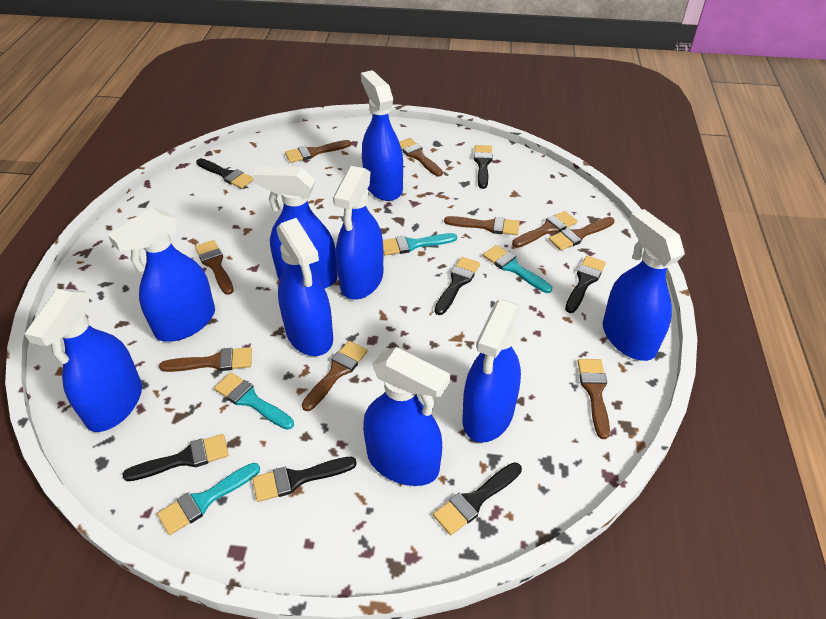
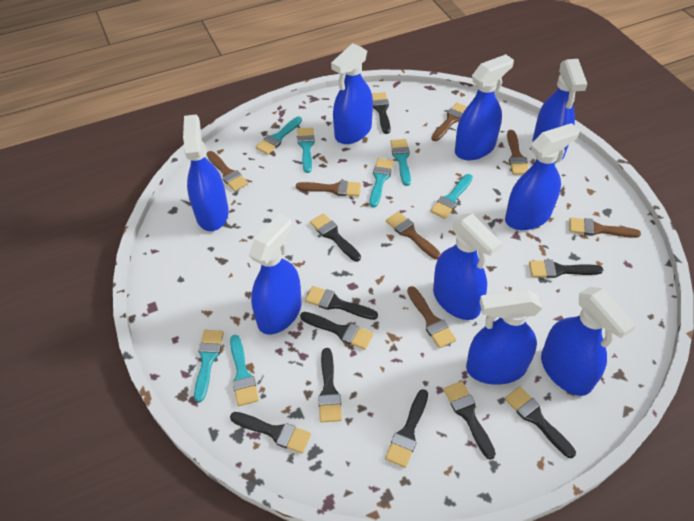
black brush: 7 -> 10
brown brush: 9 -> 7
turquoise brush: 4 -> 7

